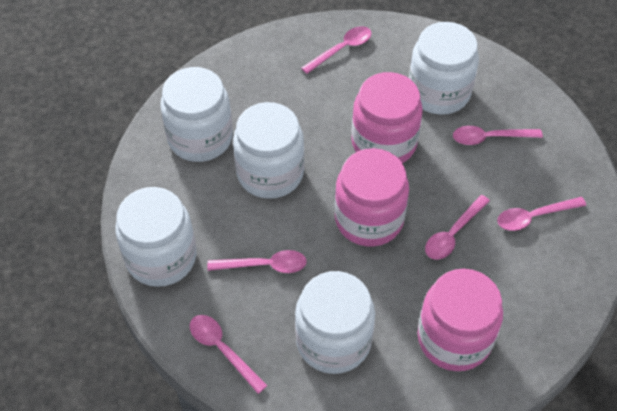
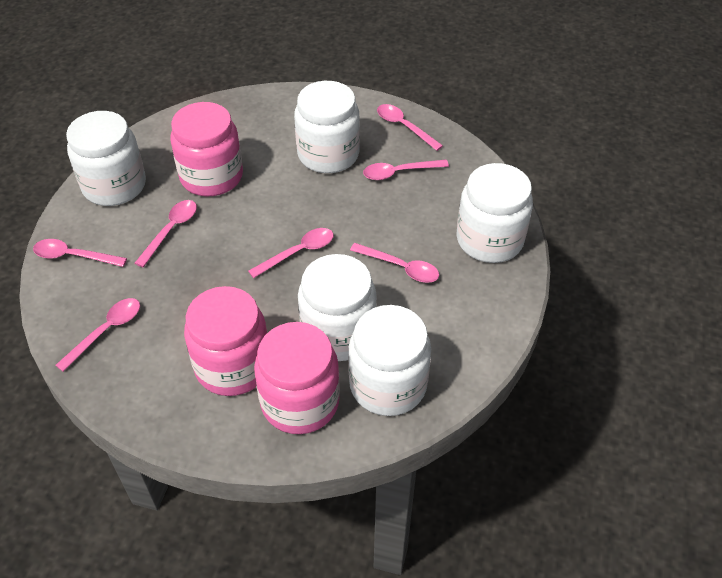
pink spoon: 6 -> 7

